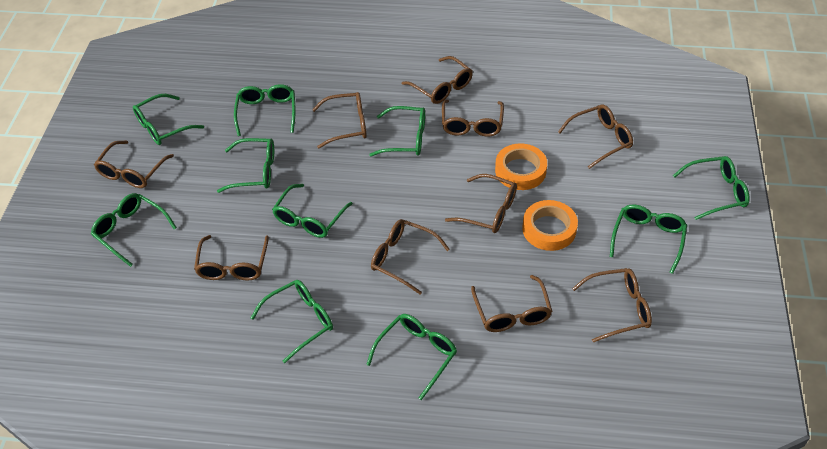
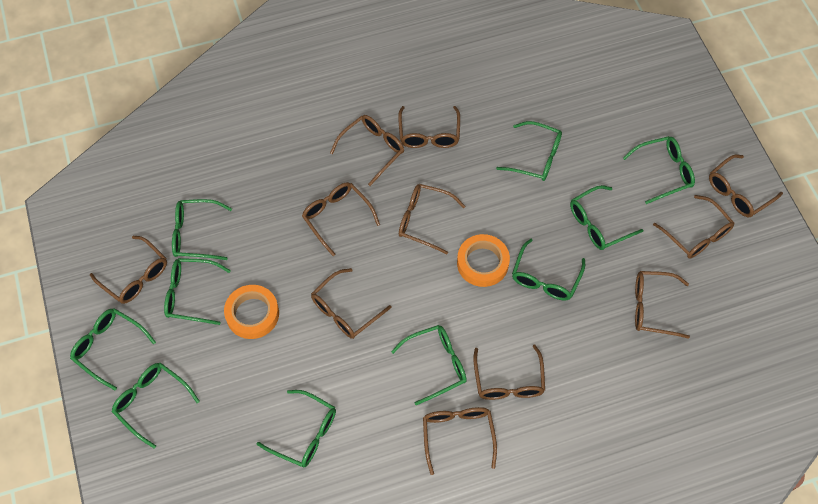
brown glasses: 10 -> 11

